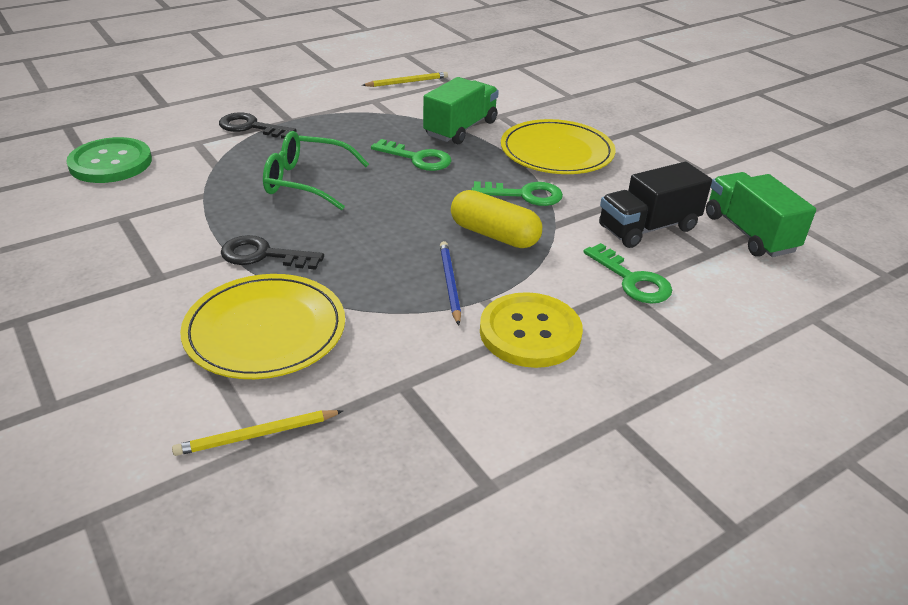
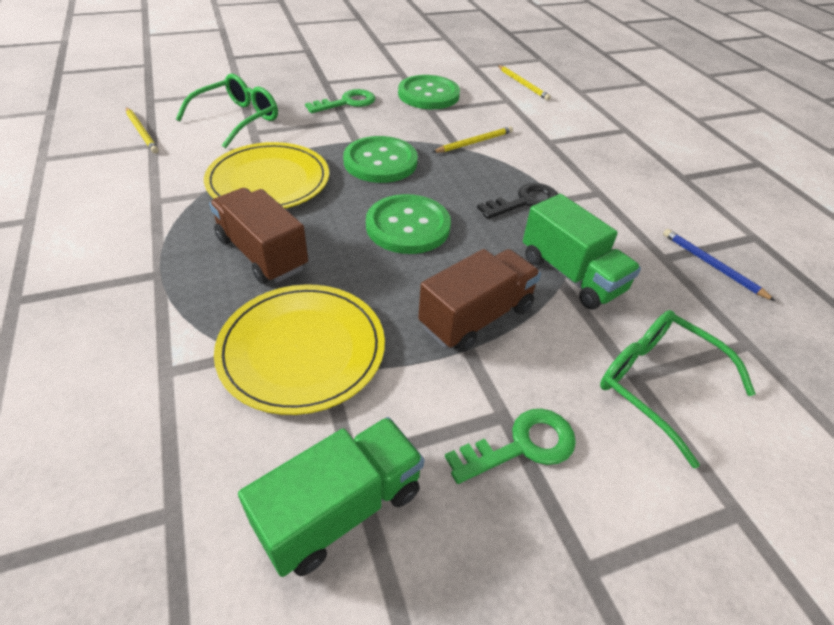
black key: 2 -> 1
black truck: 1 -> 0
brown truck: 0 -> 2
green button: 1 -> 3
green glasses: 1 -> 2
green key: 3 -> 2
yellow button: 1 -> 0
yellow capsule: 1 -> 0
yellow pencil: 2 -> 3

